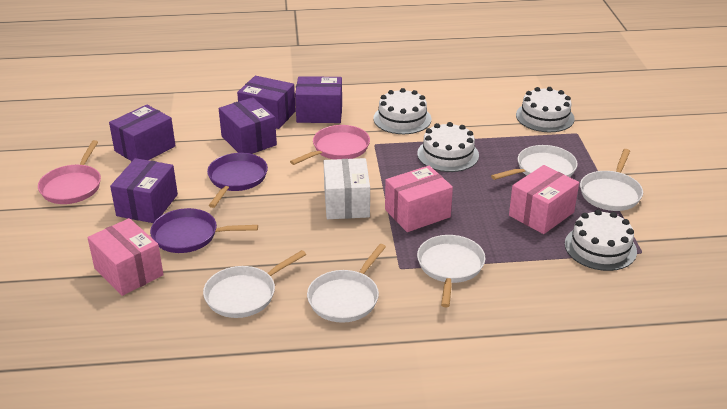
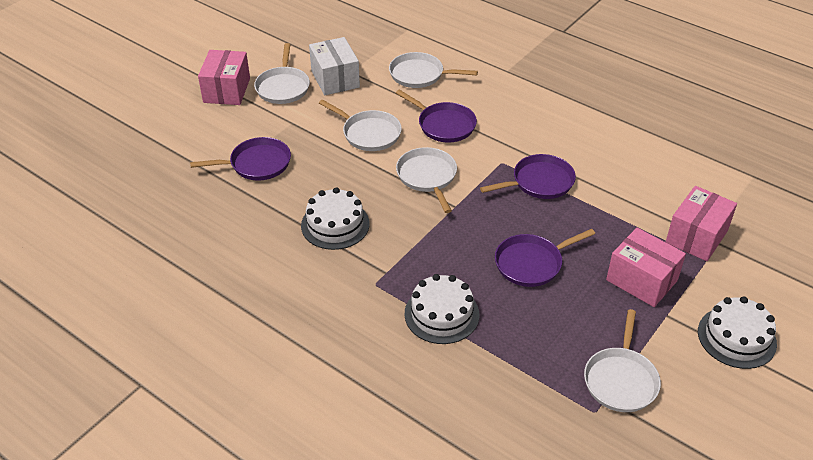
pink pan: 2 -> 0
purple box: 5 -> 0
purple pan: 2 -> 4
white cake: 4 -> 3

